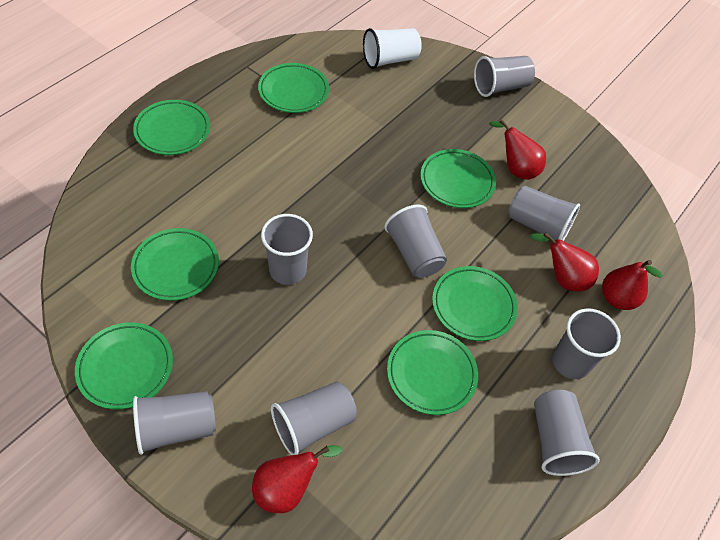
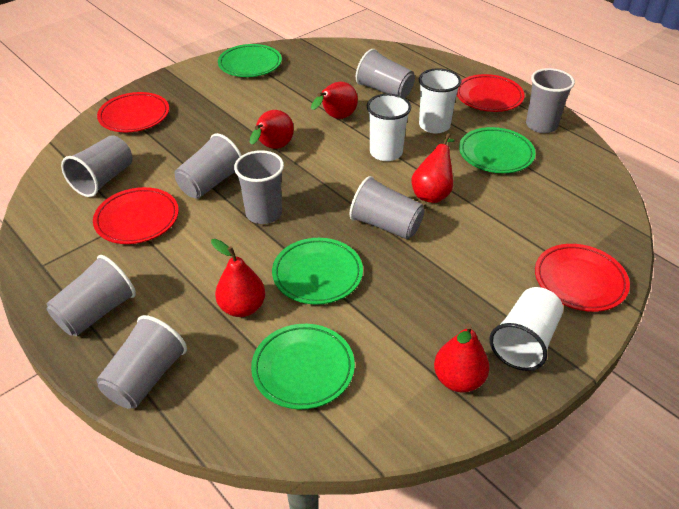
green plate: 7 -> 4
red pear: 4 -> 5
red plate: 0 -> 4
white cup: 1 -> 3

